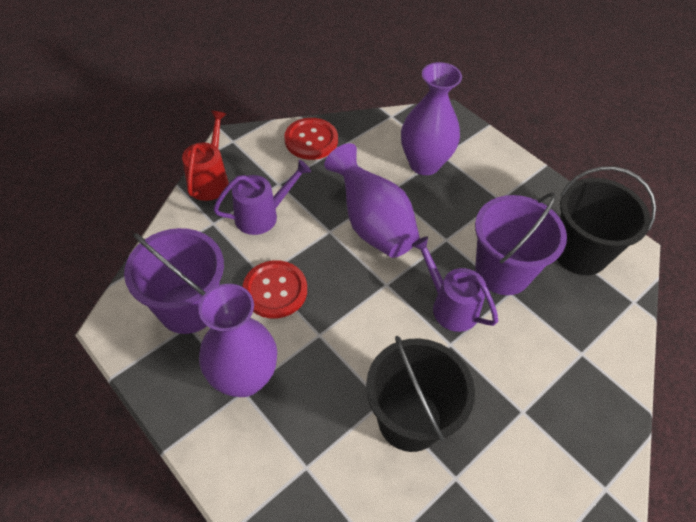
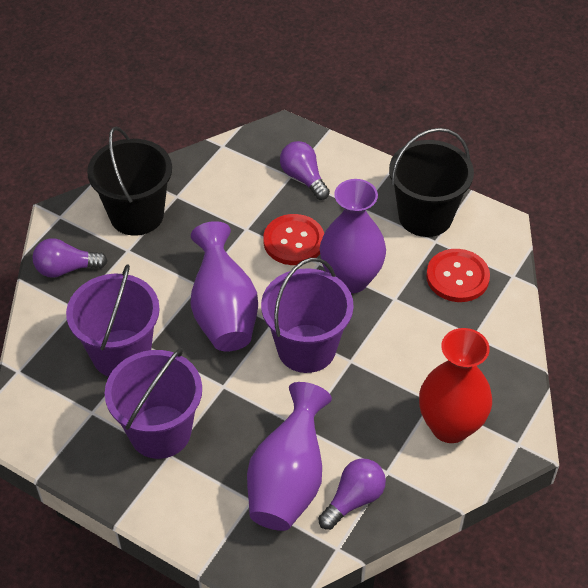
purple bucket: 2 -> 3
purple light bulb: 0 -> 3
purple watering can: 2 -> 0
red vase: 0 -> 1
red watering can: 1 -> 0

